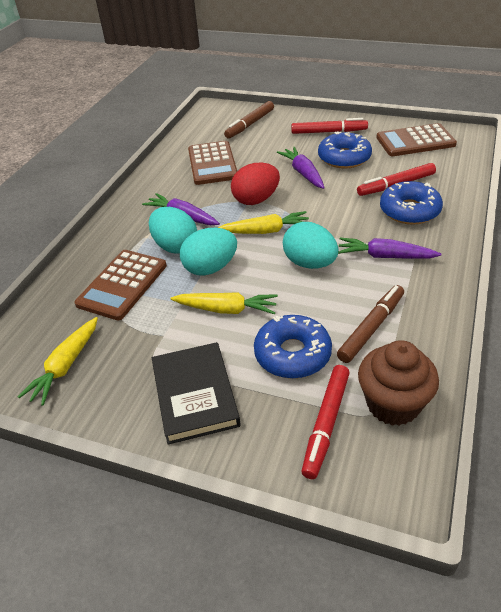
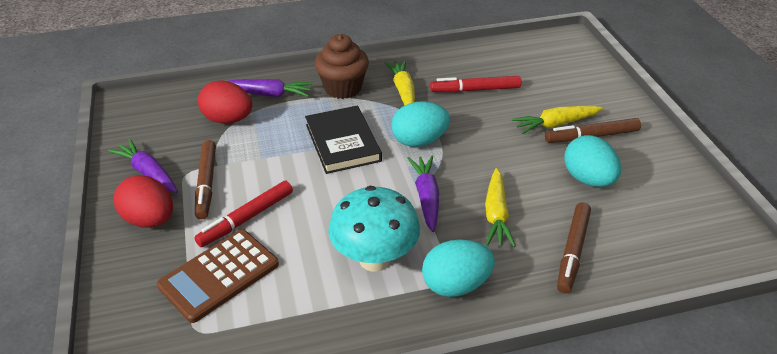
blue donut: 3 -> 0
brown calculator: 3 -> 1
brown marker: 2 -> 3
red egg: 1 -> 2
red marker: 3 -> 2
turquoise mushroom: 0 -> 1

